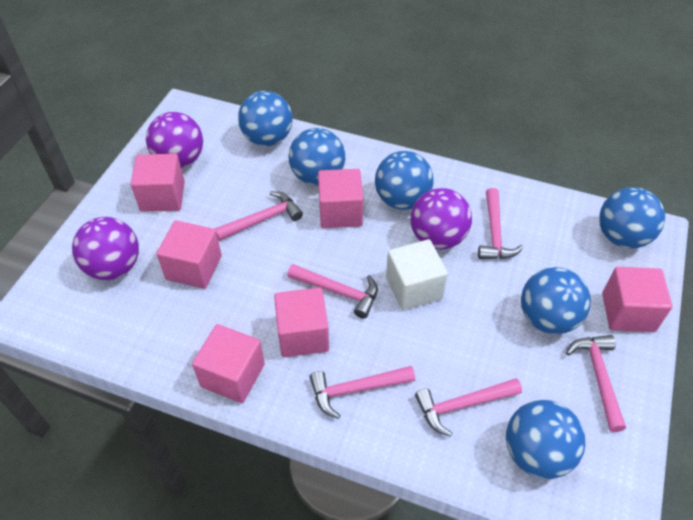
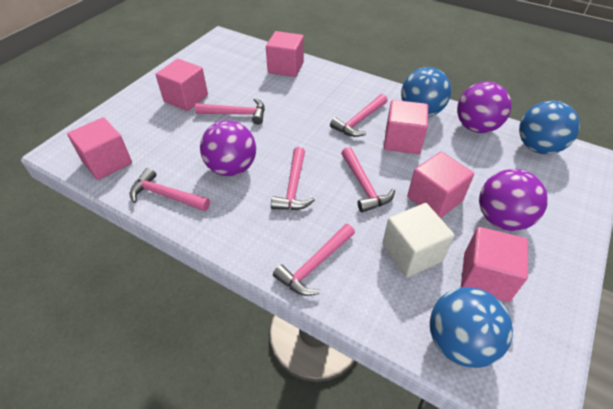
blue ball: 6 -> 3

